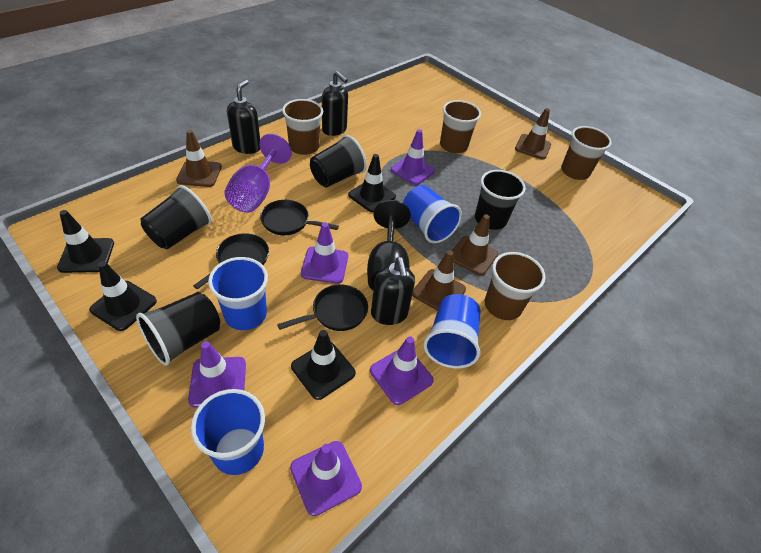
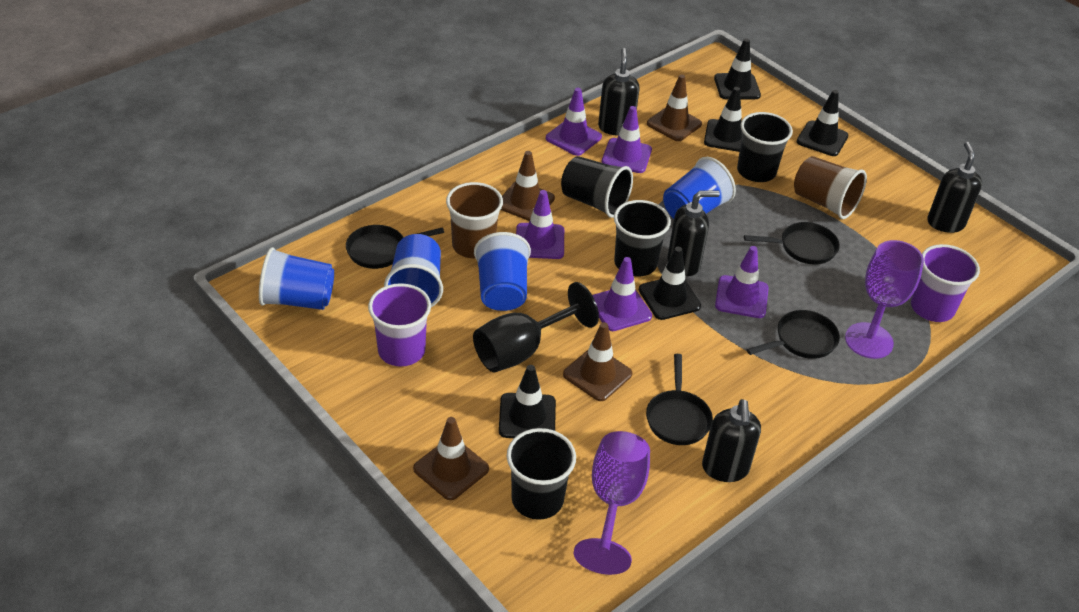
black pan: 3 -> 4
black soap dispenser: 3 -> 4
black traffic cone: 4 -> 5
brown cup: 4 -> 2
purple cup: 0 -> 2
purple goblet: 1 -> 2

